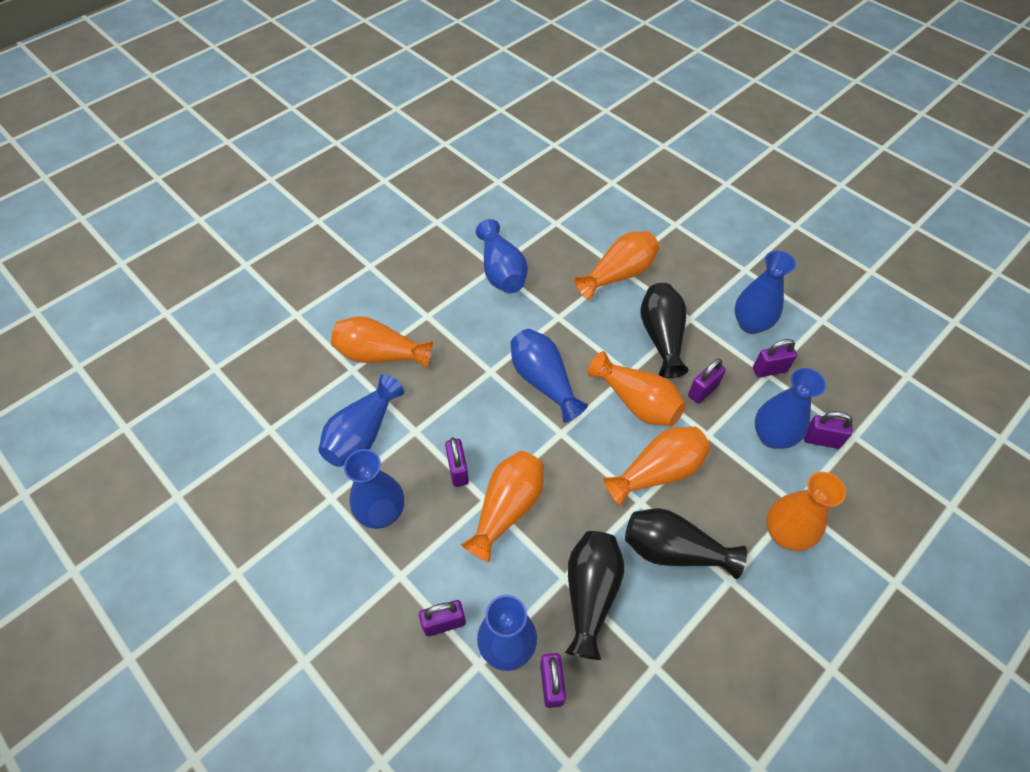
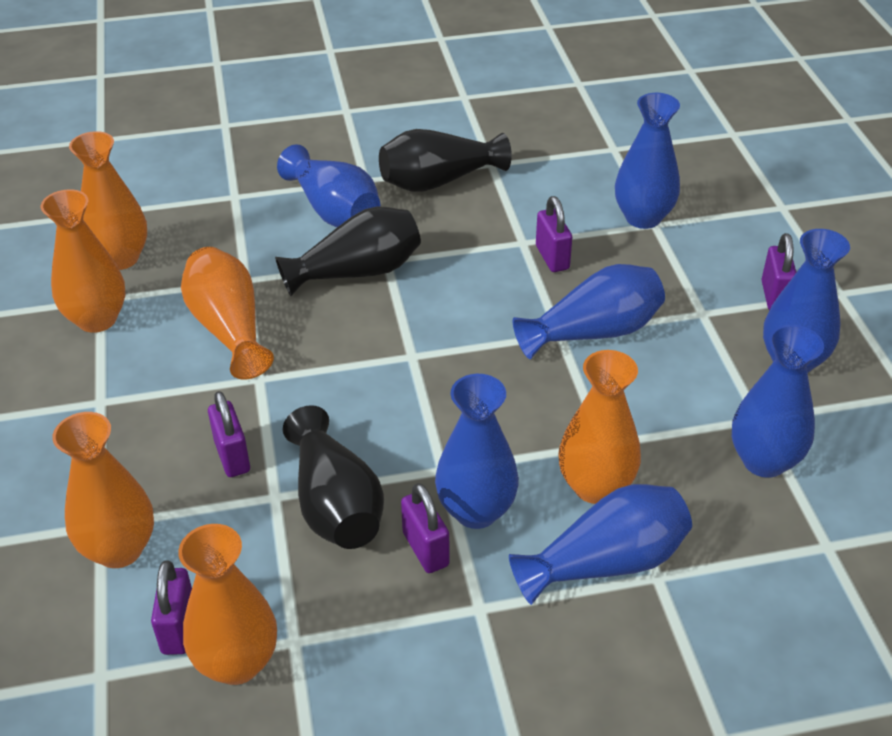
purple padlock: 6 -> 5

